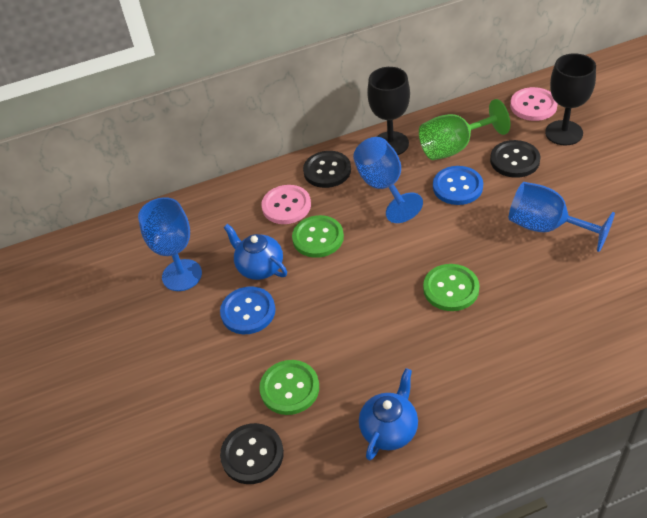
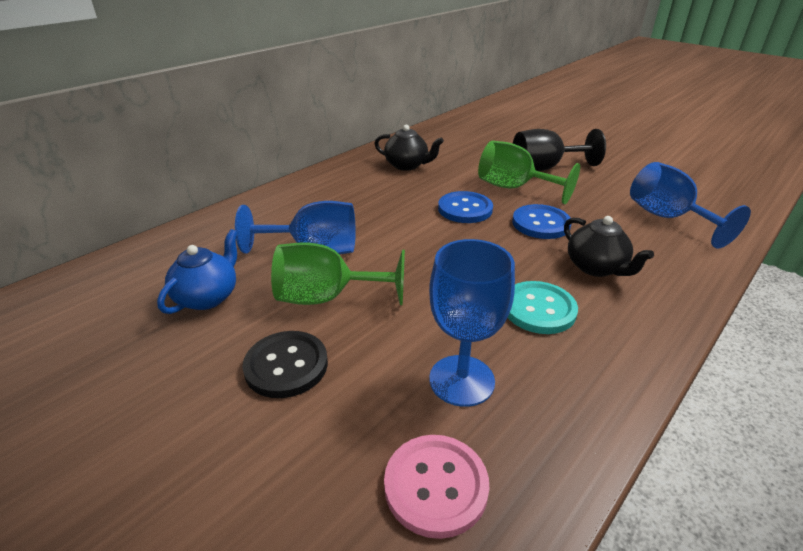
black button: 3 -> 1
black goblet: 2 -> 1
black teapot: 0 -> 2
blue teapot: 2 -> 1
green button: 3 -> 0
green goblet: 1 -> 2
pink button: 2 -> 1
turquoise button: 0 -> 1

